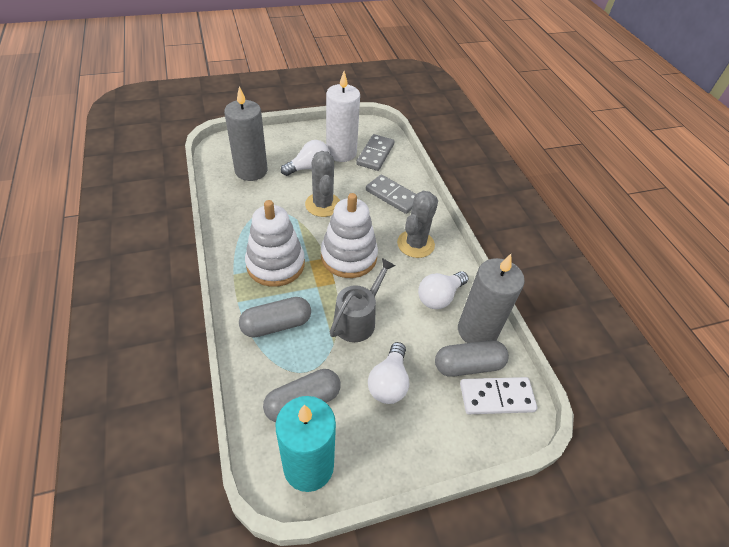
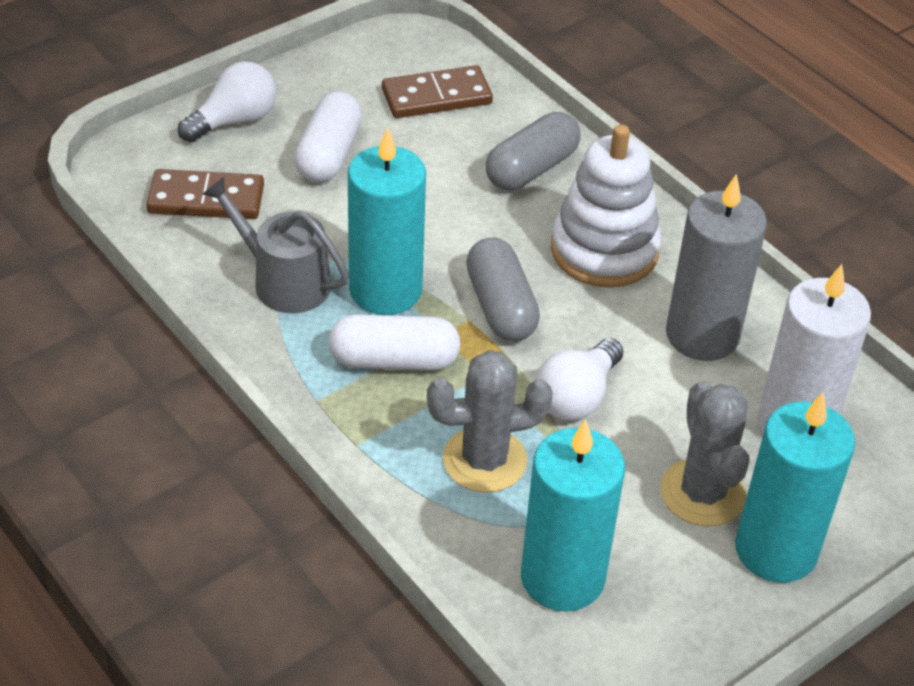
brown domino: 0 -> 2
grey candle: 2 -> 1
grey capsule: 3 -> 2
grey domino: 2 -> 0
turquoise candle: 1 -> 3
white capsule: 0 -> 2
white domino: 1 -> 0
white light bulb: 3 -> 2
white stacking toy: 2 -> 1

